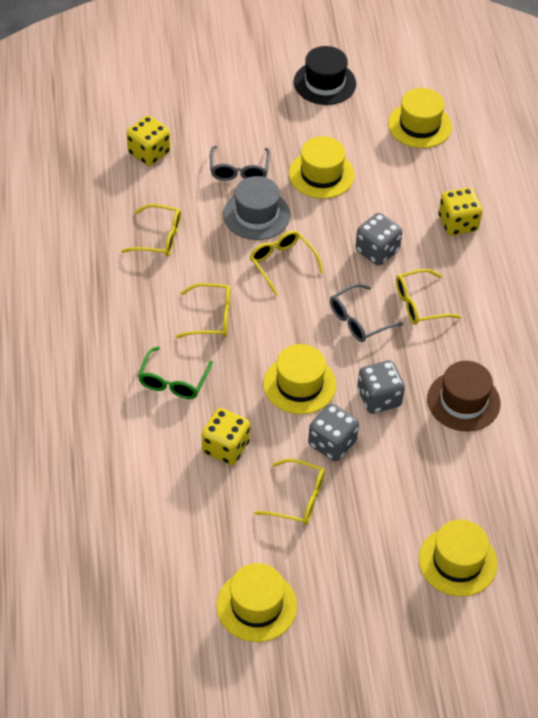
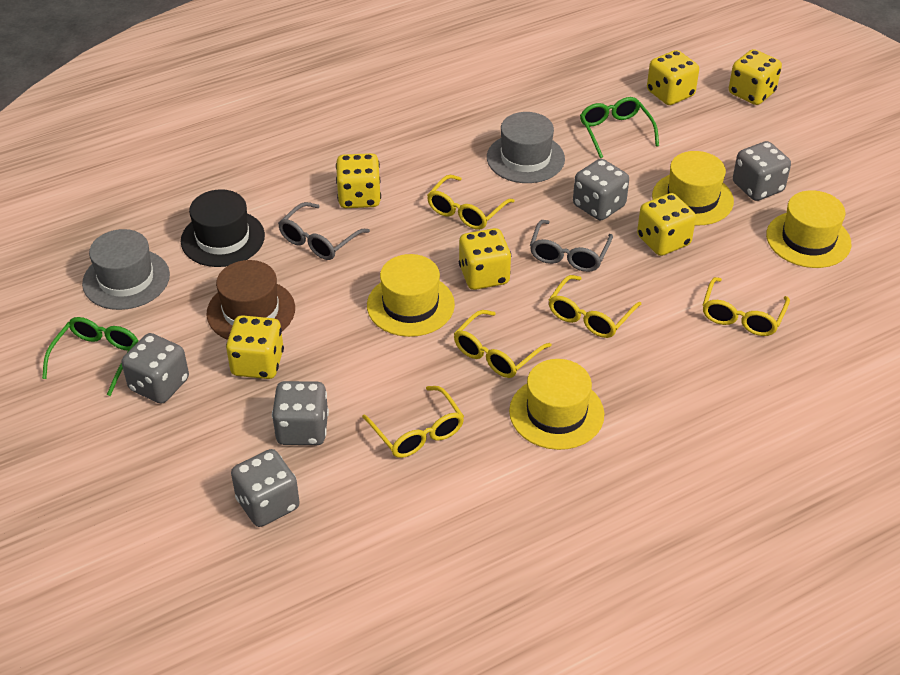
green glasses: 1 -> 2
grey dice: 3 -> 5
grey hat: 1 -> 2
yellow dice: 3 -> 6
yellow hat: 5 -> 4

